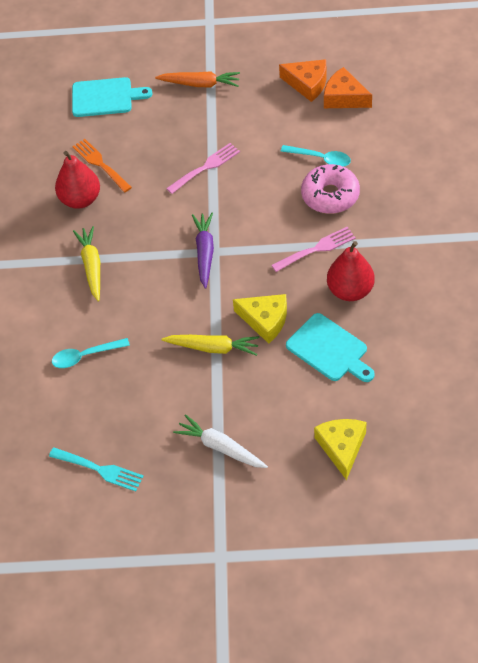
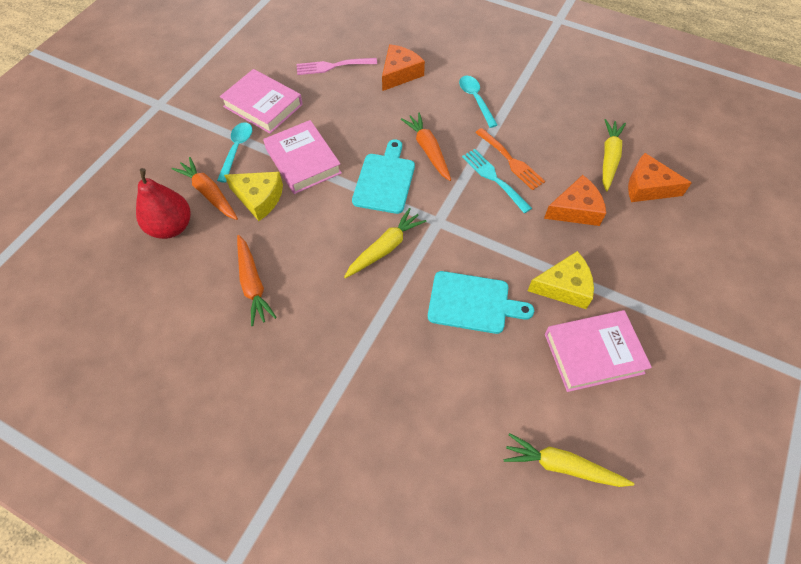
orange carrot: 1 -> 3
orange cheese: 2 -> 3
pink book: 0 -> 3
pink donut: 1 -> 0
pink fork: 2 -> 1
purple carrot: 1 -> 0
red pear: 2 -> 1
white carrot: 1 -> 0
yellow carrot: 2 -> 3

